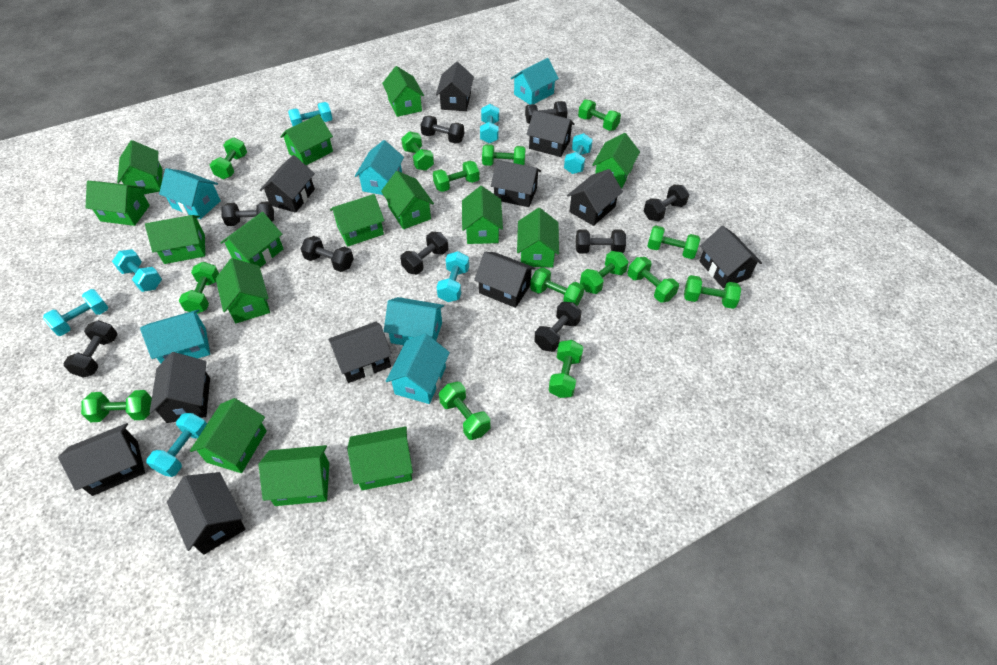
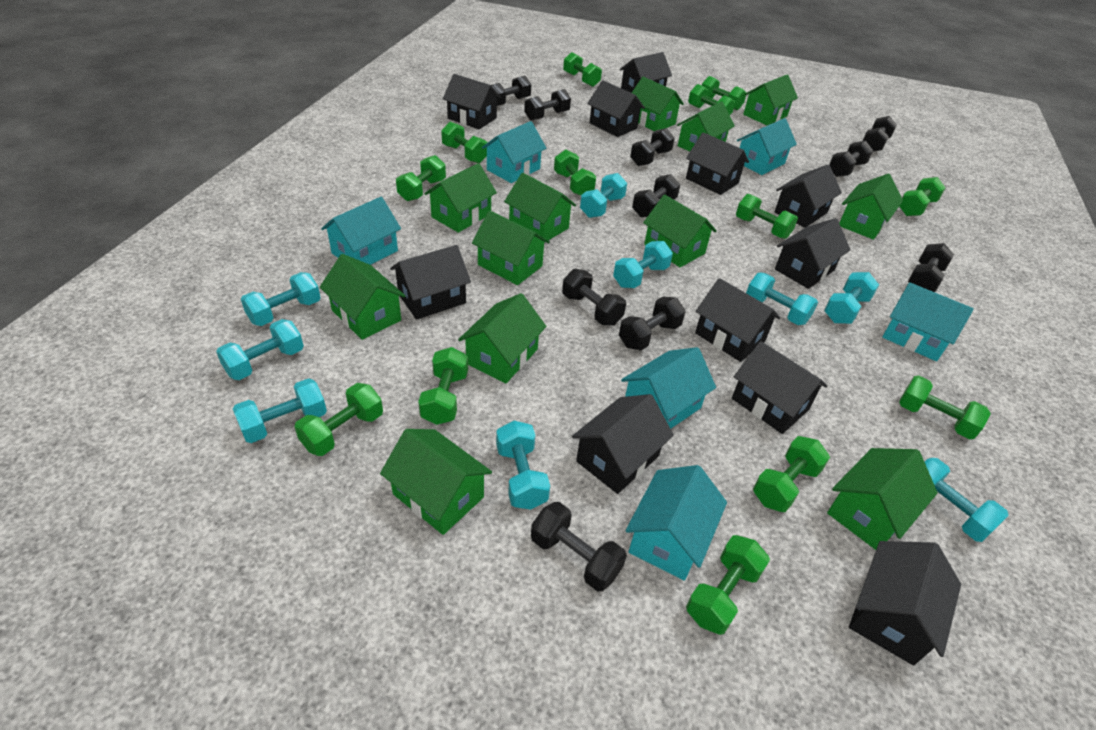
black dumbbell: 9 -> 10
green dumbbell: 14 -> 13
green house: 15 -> 12
turquoise dumbbell: 7 -> 9

